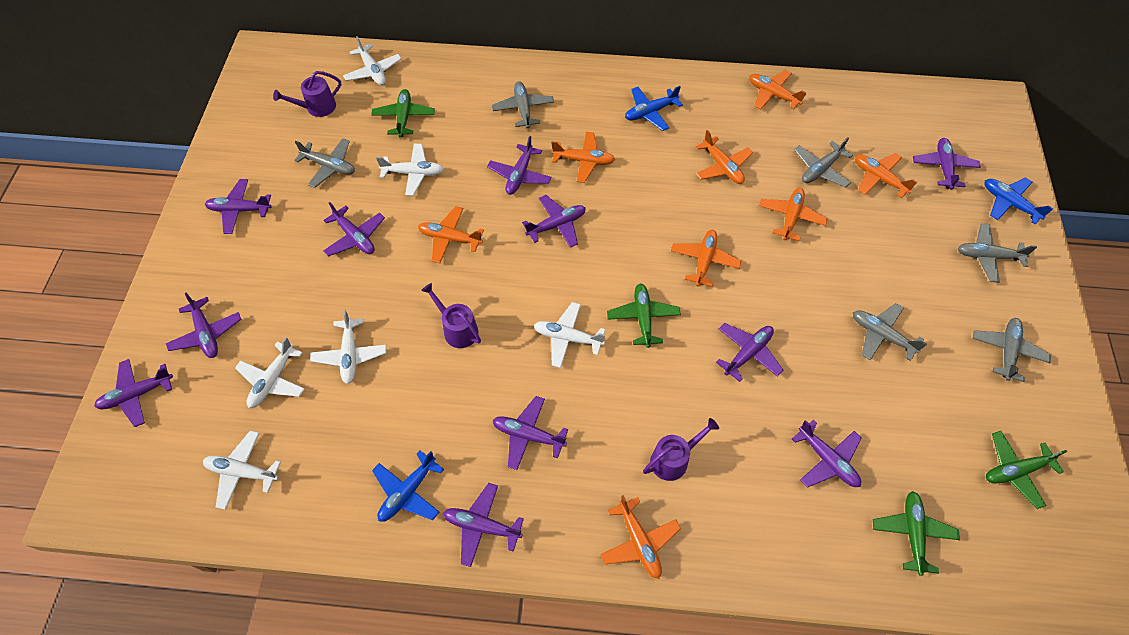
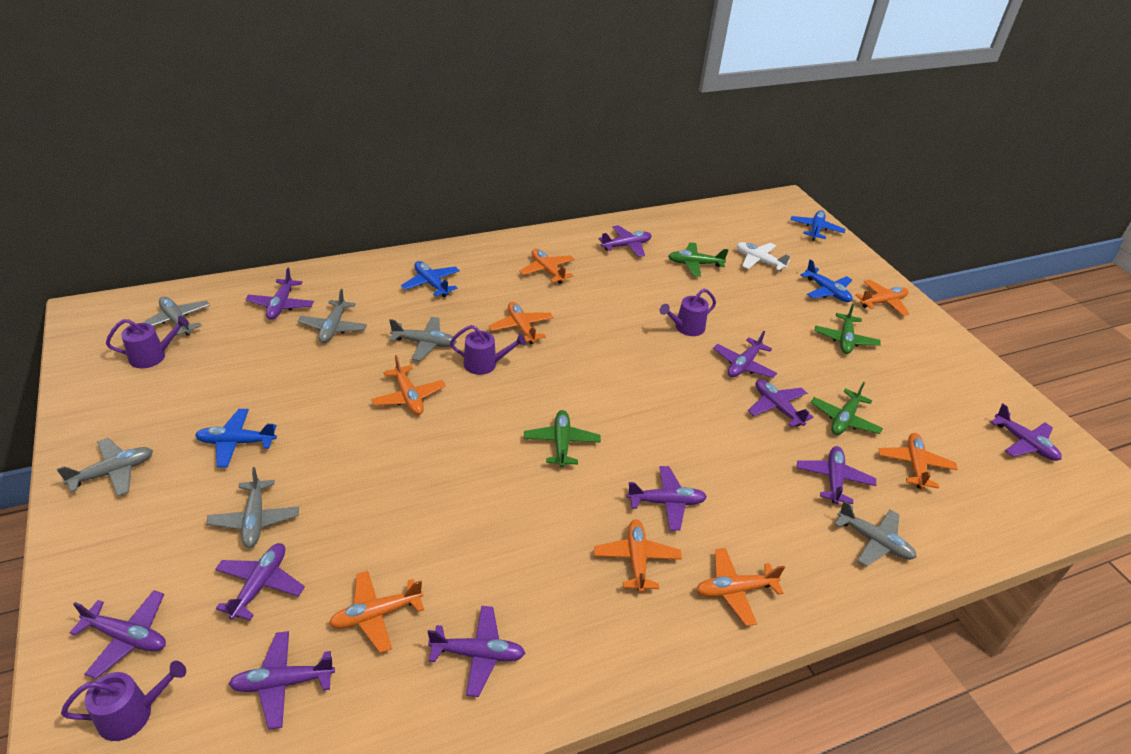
blue plane: 3 -> 4
purple watering can: 3 -> 4
white plane: 6 -> 1

